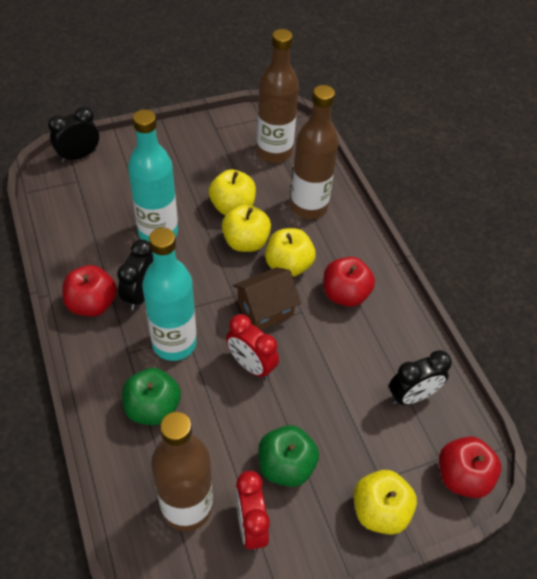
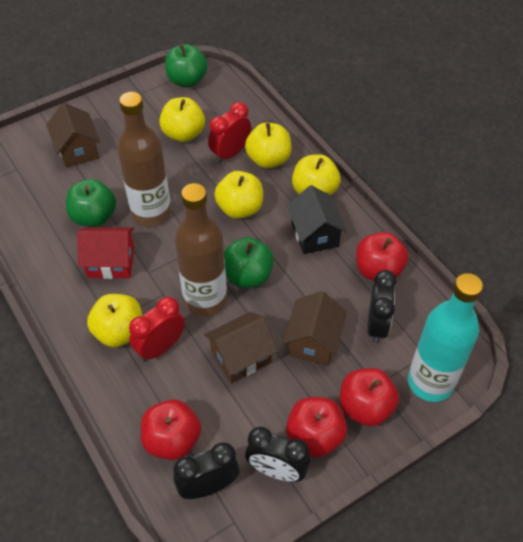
black house: 0 -> 1
brown bottle: 3 -> 2
brown house: 1 -> 3
green apple: 2 -> 3
red apple: 3 -> 4
red house: 0 -> 1
turquoise bottle: 2 -> 1
yellow apple: 4 -> 5

